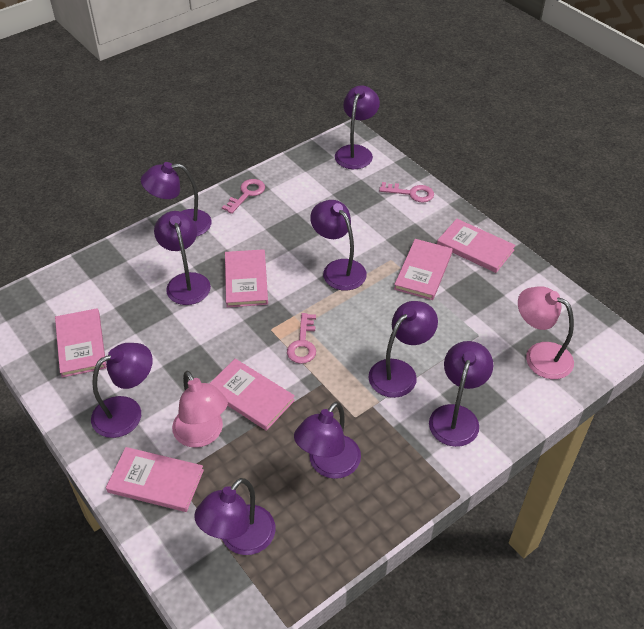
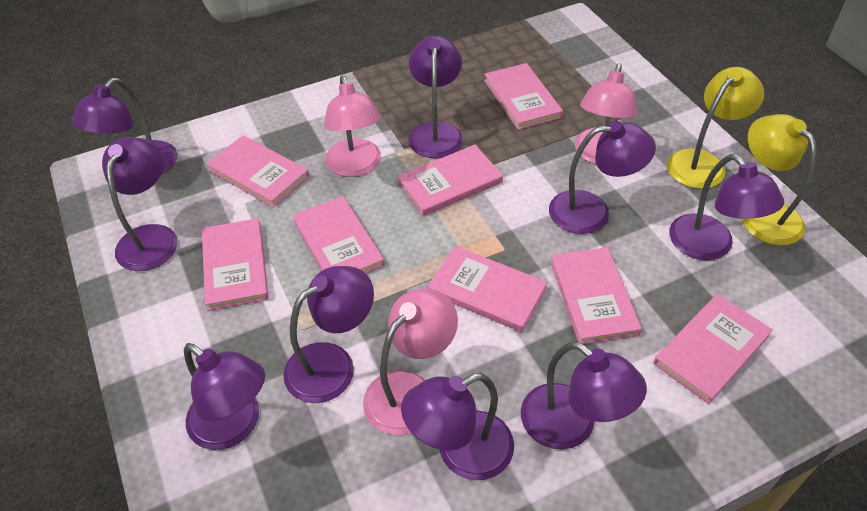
pink book: 6 -> 8
pink key: 3 -> 0
pink lamp: 2 -> 3
yellow lamp: 0 -> 2

